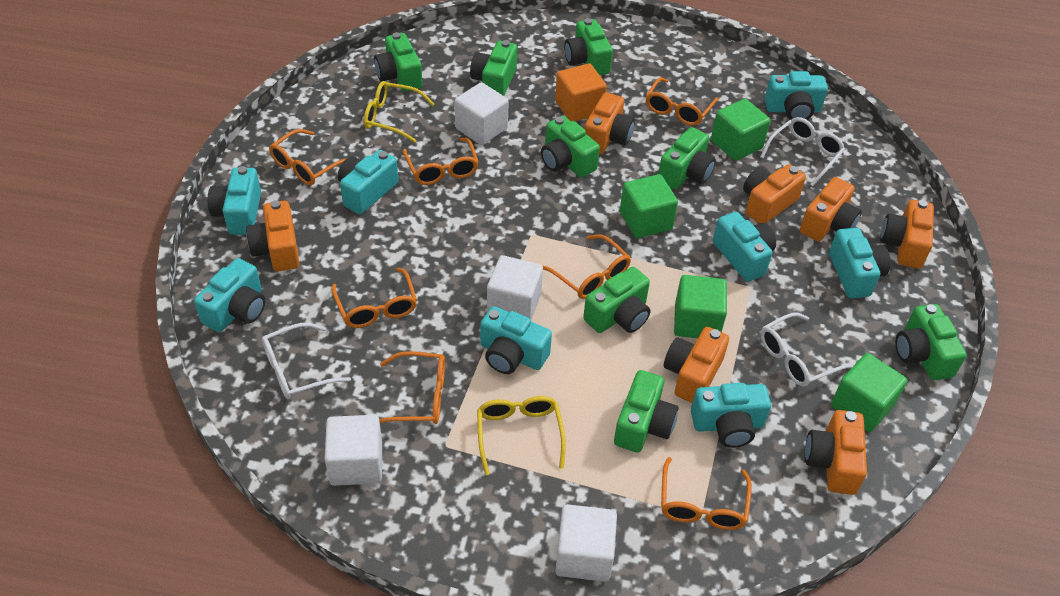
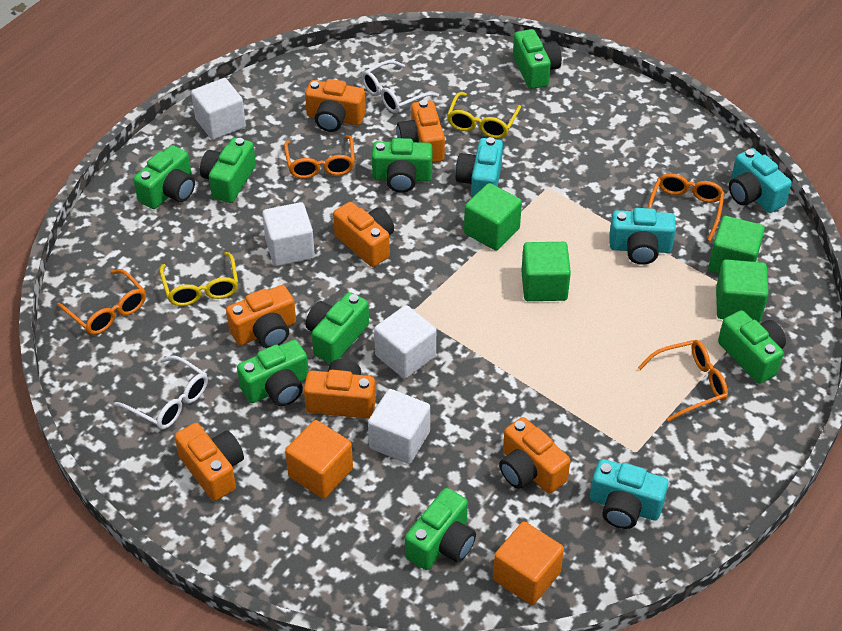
orange cube: 1 -> 2
orange glasses: 7 -> 4
turquoise camera: 8 -> 4
white glasses: 3 -> 2

